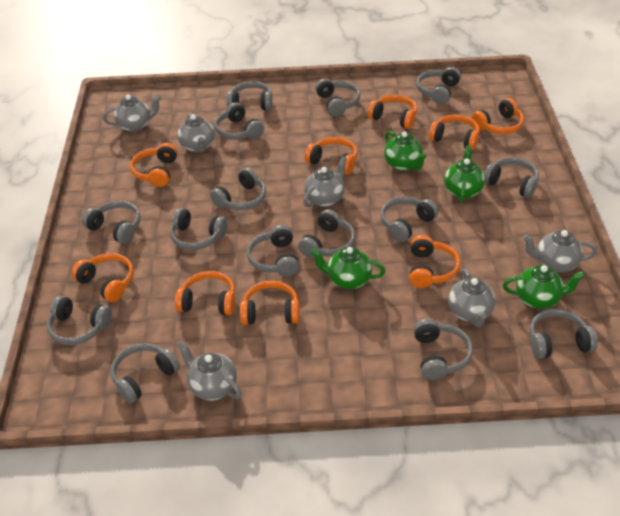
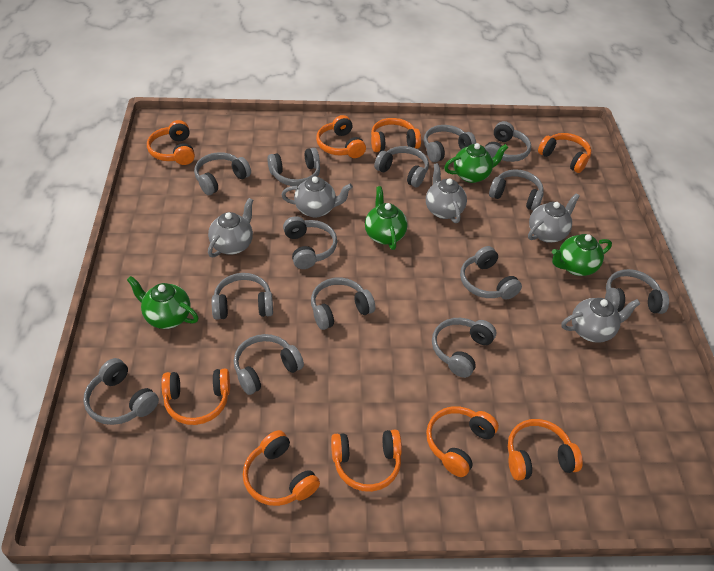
grey headphones: 15 -> 14
grey teapot: 6 -> 5

